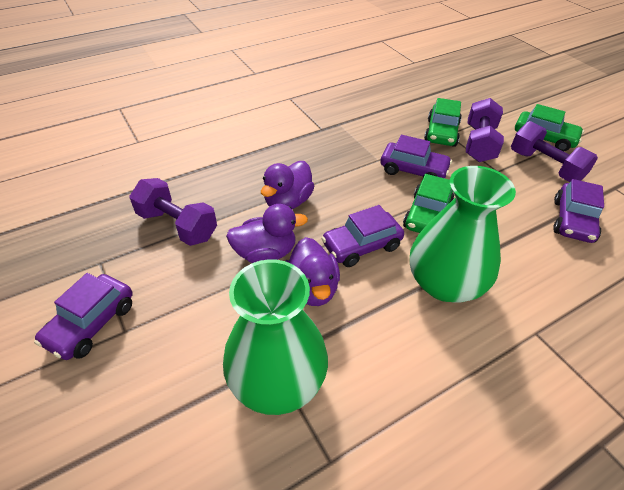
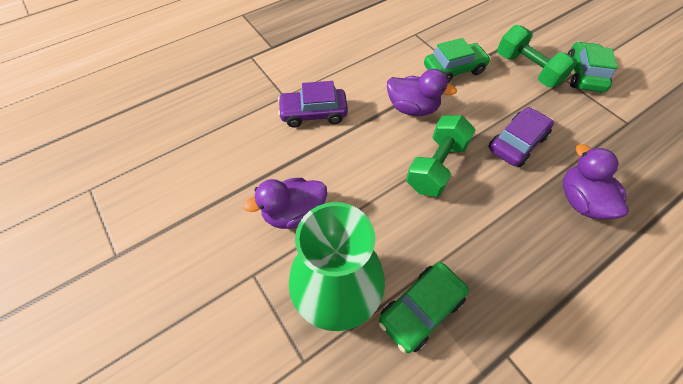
green dumbbell: 0 -> 2
green vase: 2 -> 1
purple car: 4 -> 2
purple dumbbell: 3 -> 0

